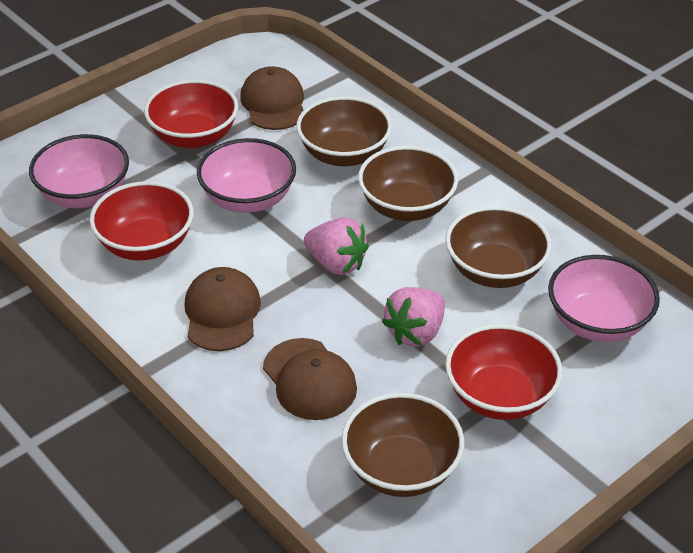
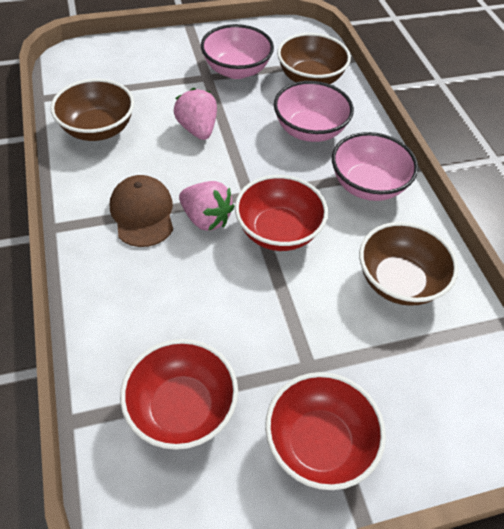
brown bowl: 4 -> 3
brown cap: 3 -> 1

